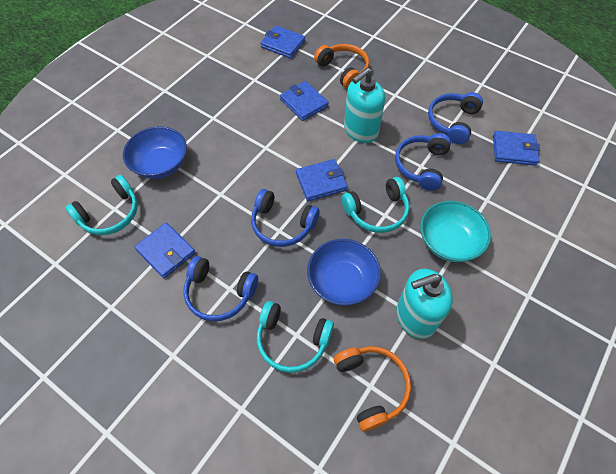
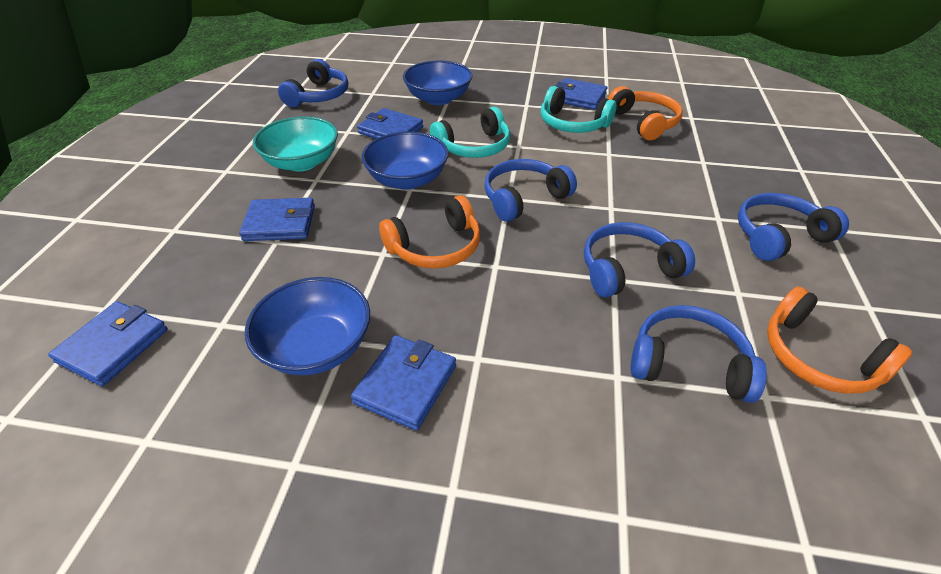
blue bowl: 2 -> 3
blue headphones: 4 -> 5
orange headphones: 2 -> 3
turquoise headphones: 3 -> 2
turquoise soap dispenser: 2 -> 0

